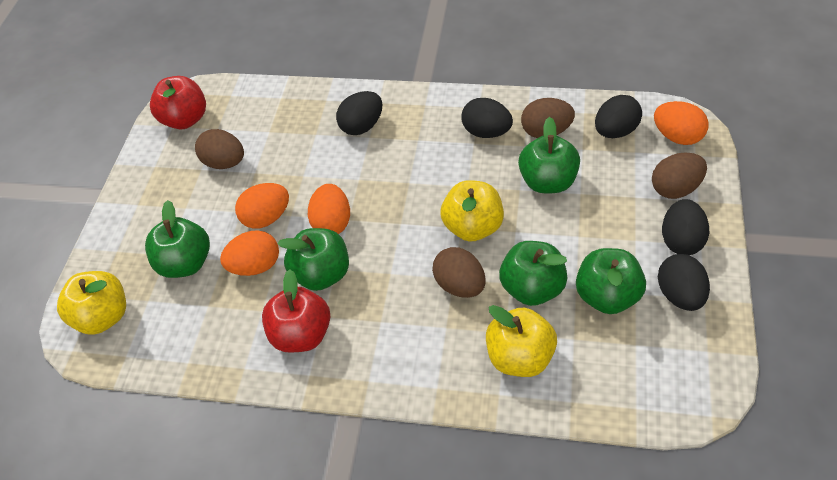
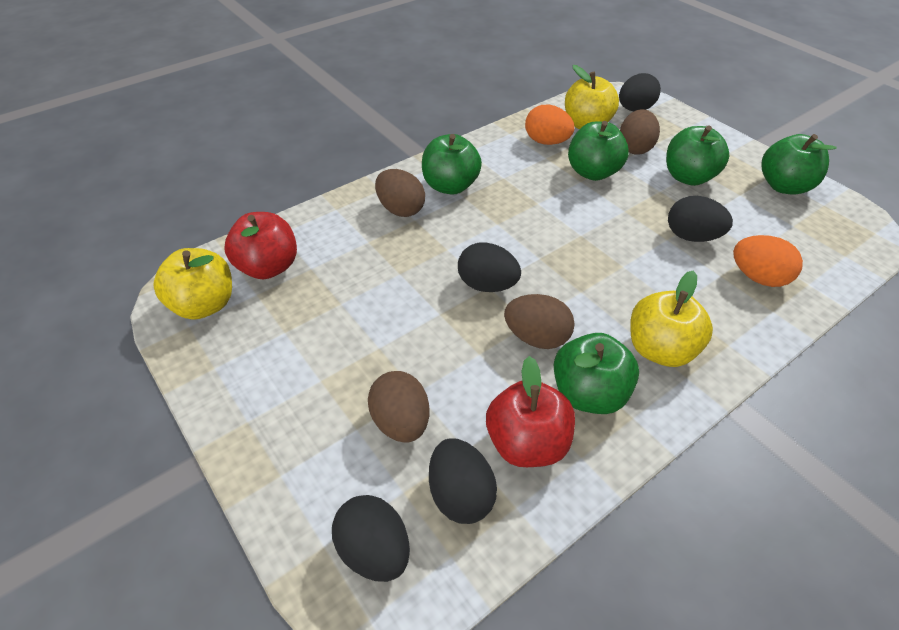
orange egg: 4 -> 2

